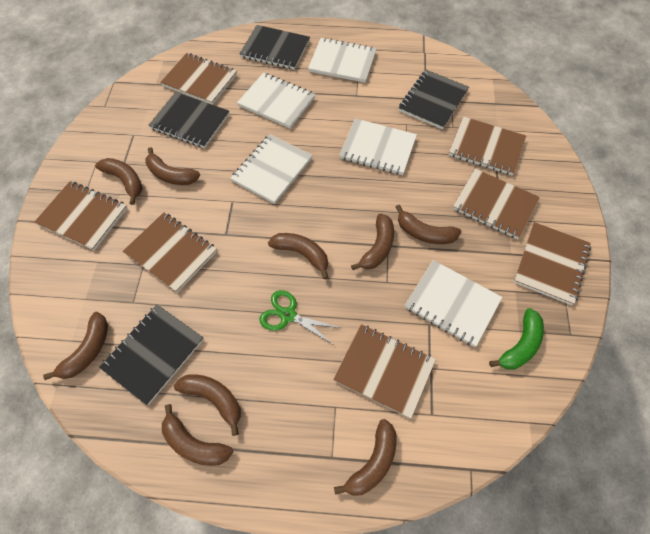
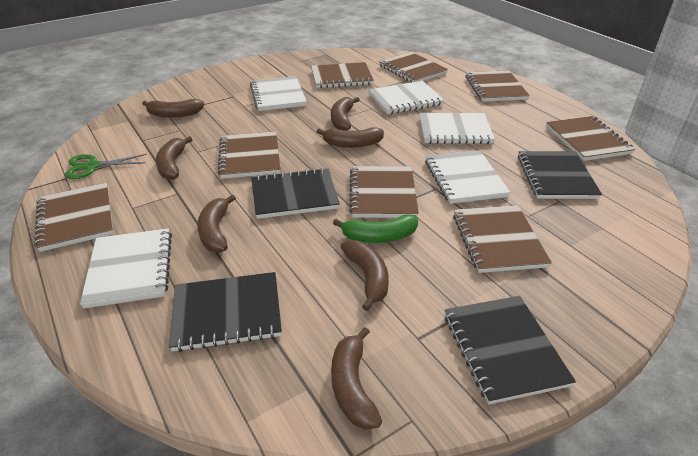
brown banana: 9 -> 7
brown notebook: 7 -> 8

